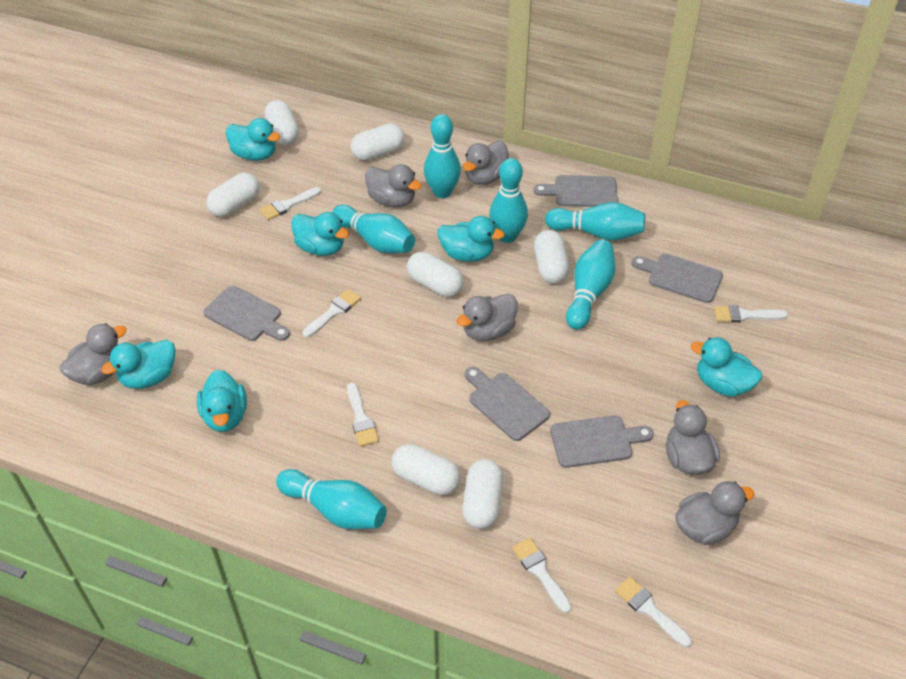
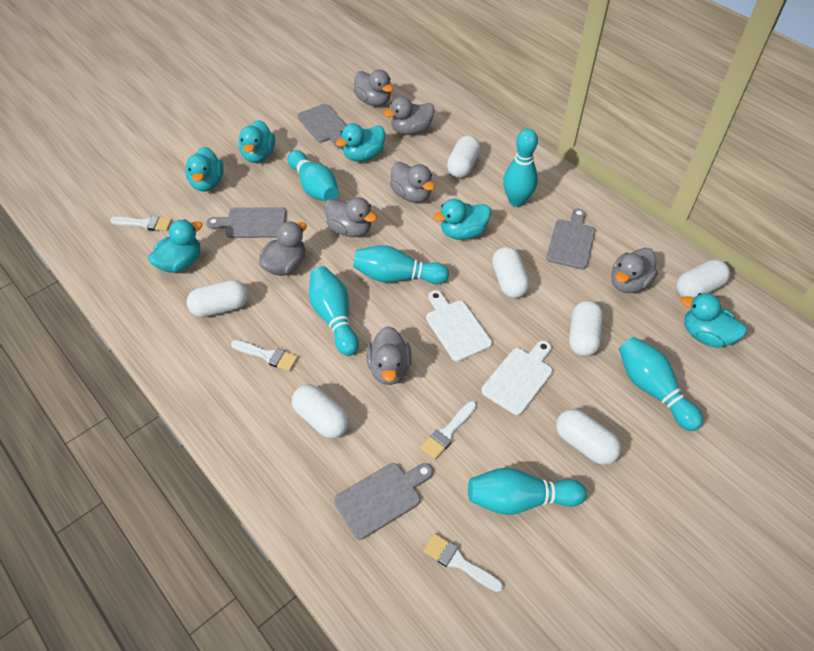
grey cutting board: 5 -> 4
grey duck: 6 -> 7
white brush: 6 -> 4
white cutting board: 0 -> 2

